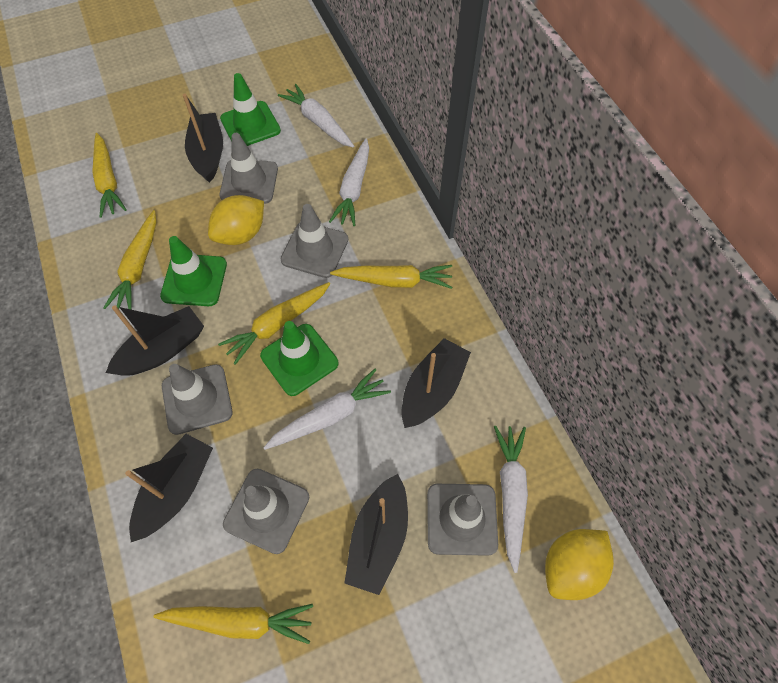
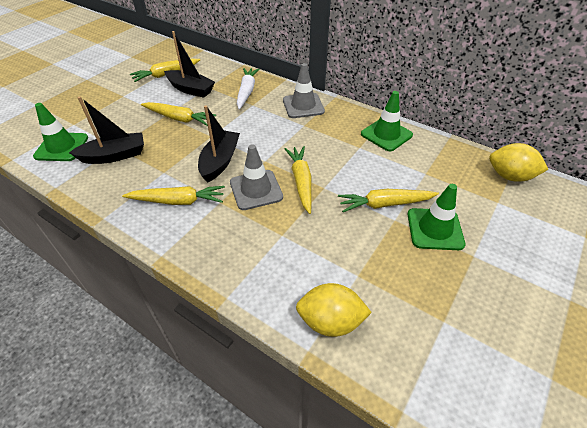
black boat: 5 -> 3
grey traffic cone: 5 -> 2
white carrot: 4 -> 1

